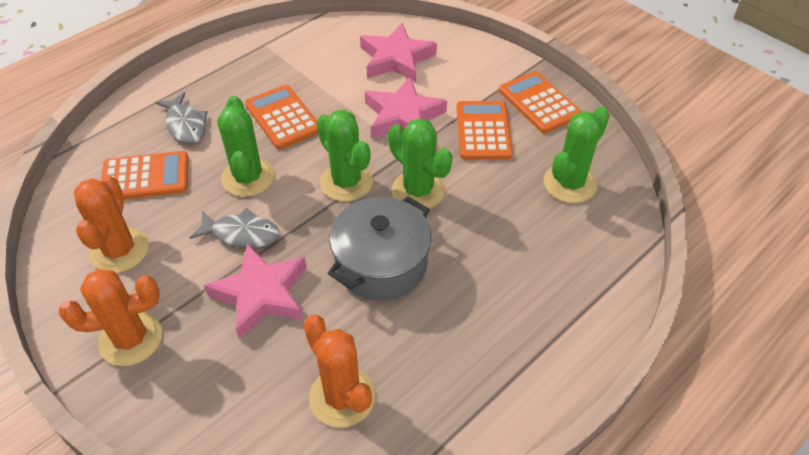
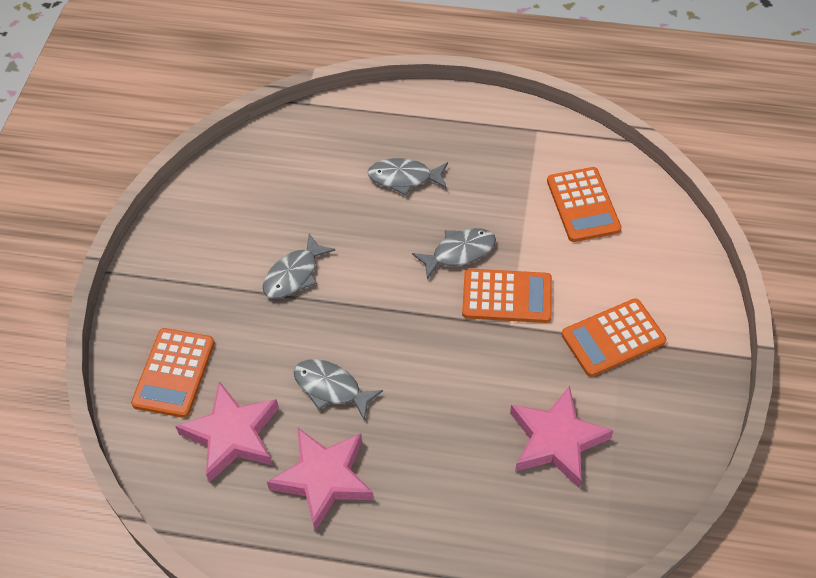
green cactus: 4 -> 0
grey fish: 2 -> 4
grey pot: 1 -> 0
orange cactus: 3 -> 0

